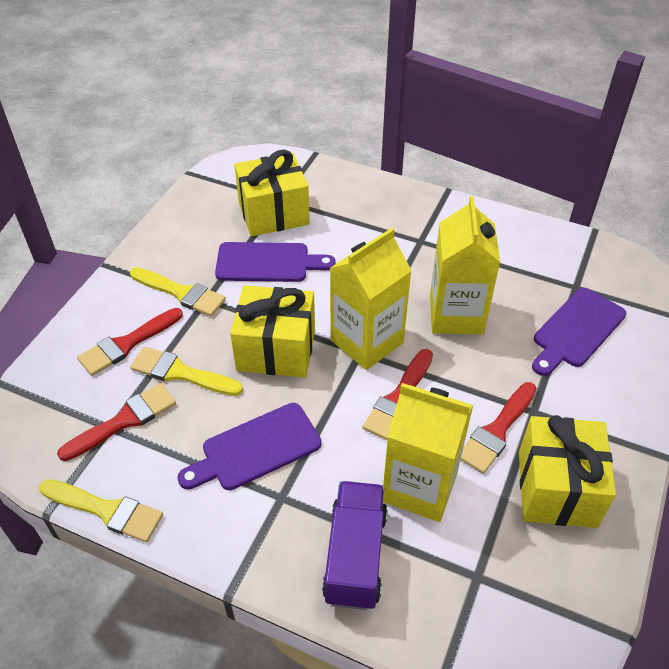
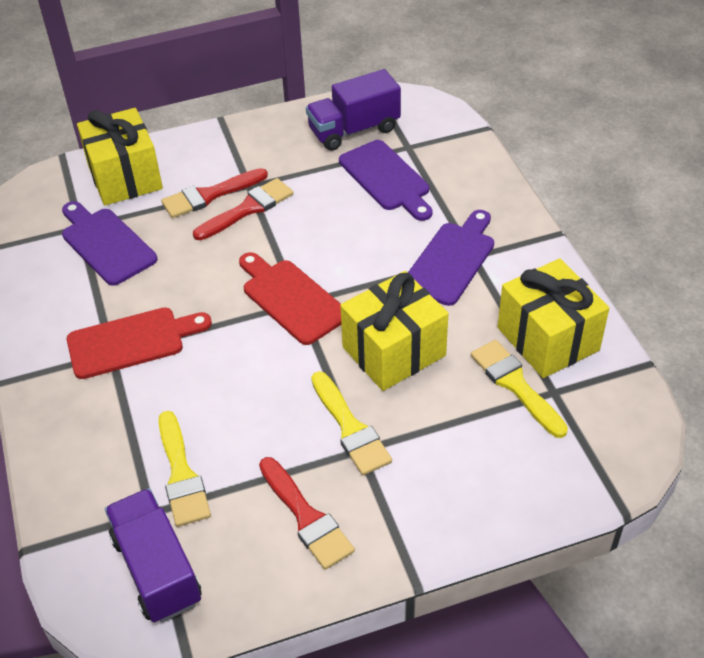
purple truck: 1 -> 2
red brush: 4 -> 3
red cutting board: 0 -> 2
yellow carton: 3 -> 0

